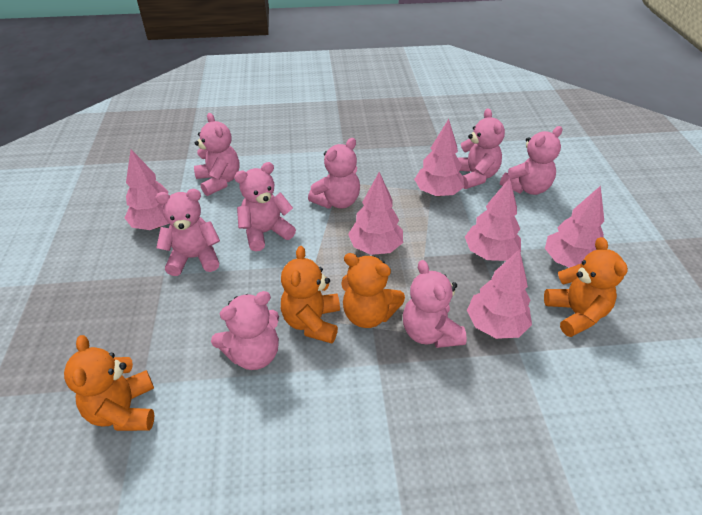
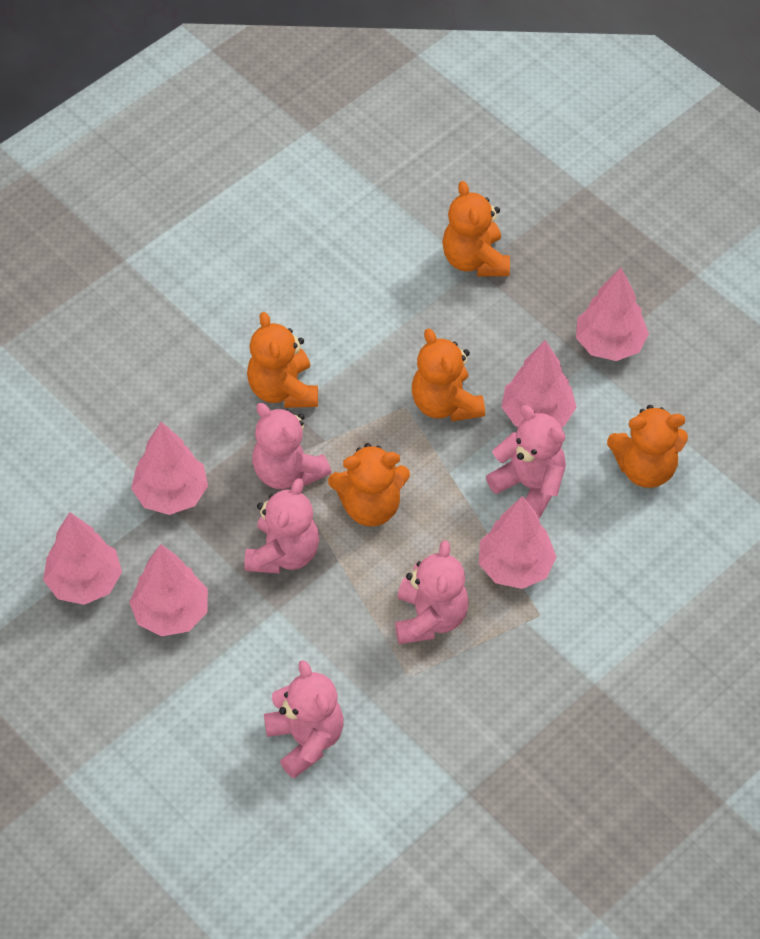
orange teddy bear: 4 -> 5
pink teddy bear: 8 -> 5

